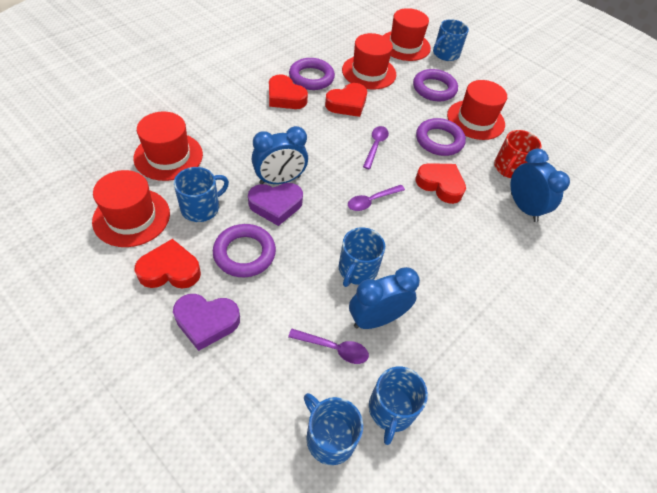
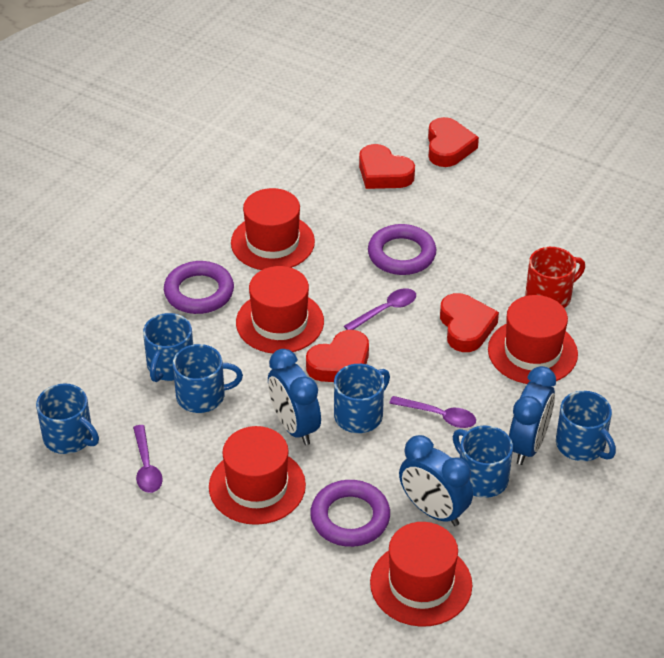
blue mug: 5 -> 6
purple heart: 2 -> 0
purple ring: 4 -> 3

